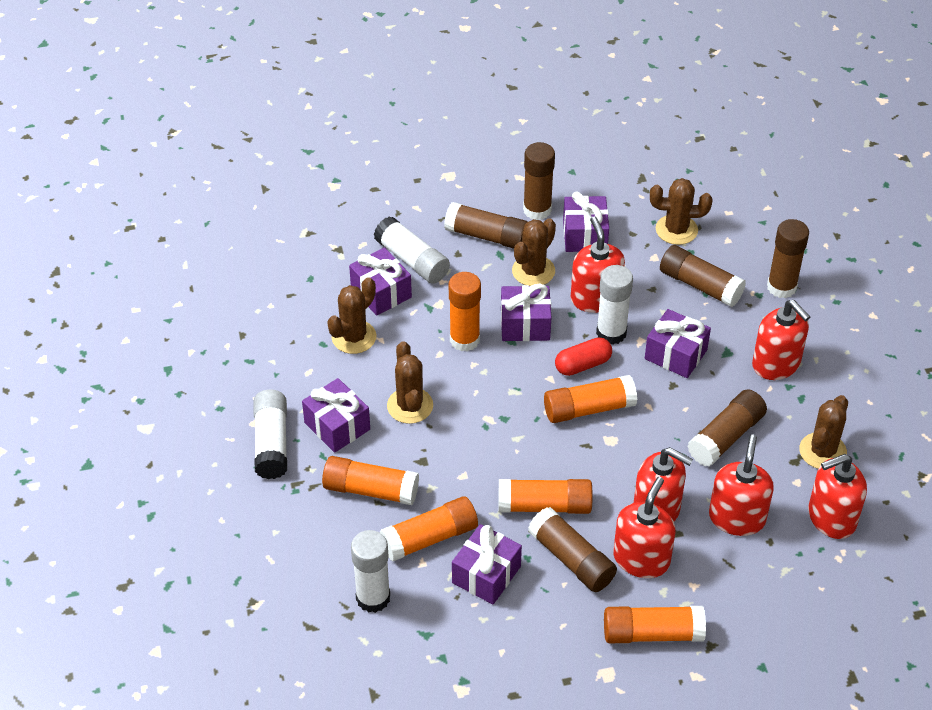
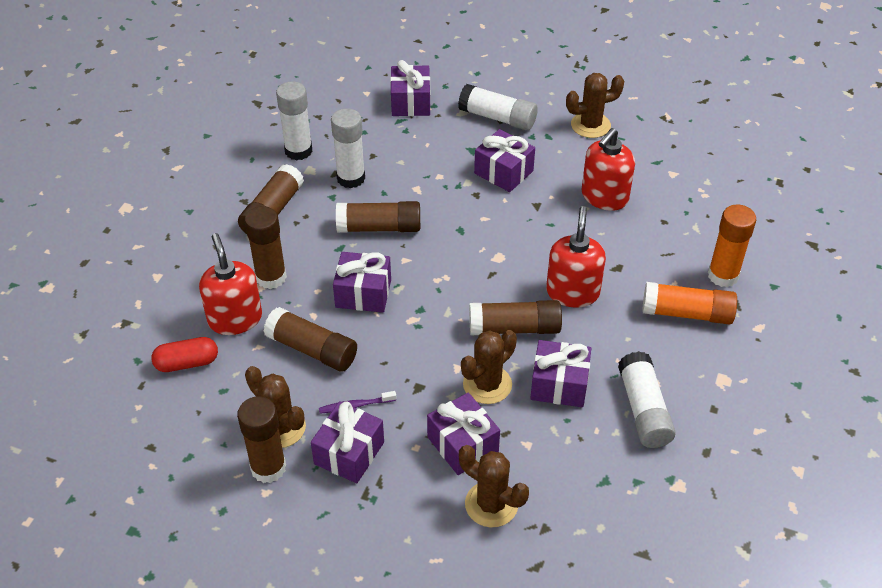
brown cactus: 5 -> 4
orange glue stick: 6 -> 2
purple toothbrush: 0 -> 1
red soap dispenser: 6 -> 3

